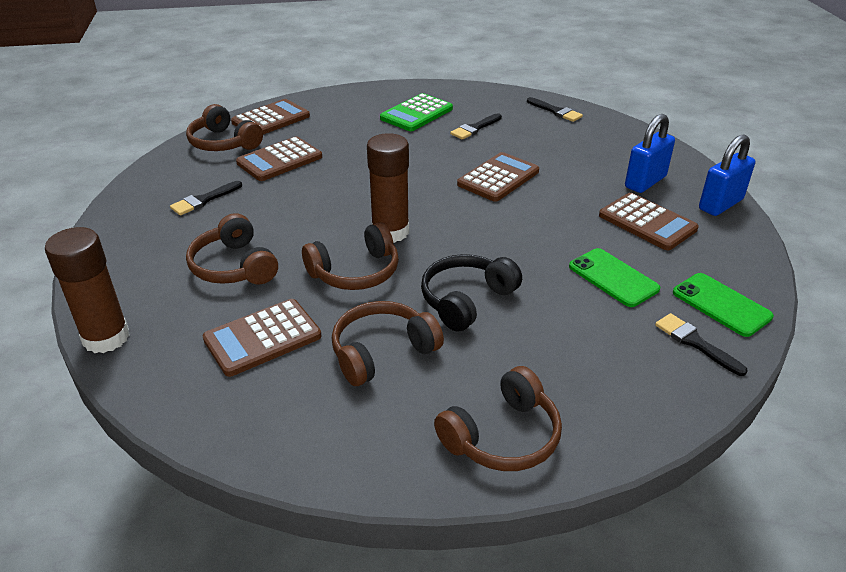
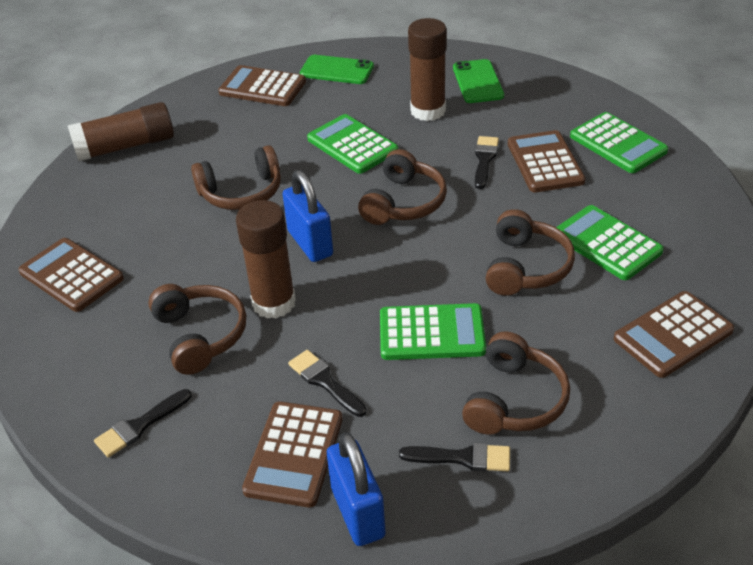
black headphones: 1 -> 0
brown glue stick: 2 -> 3
green calculator: 1 -> 4

